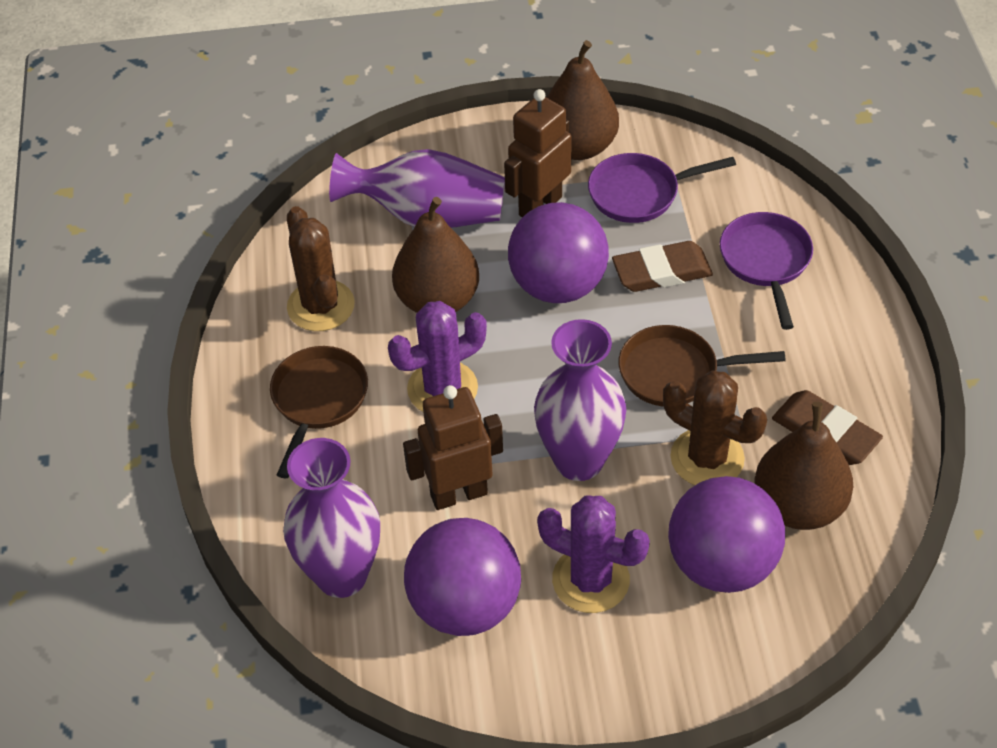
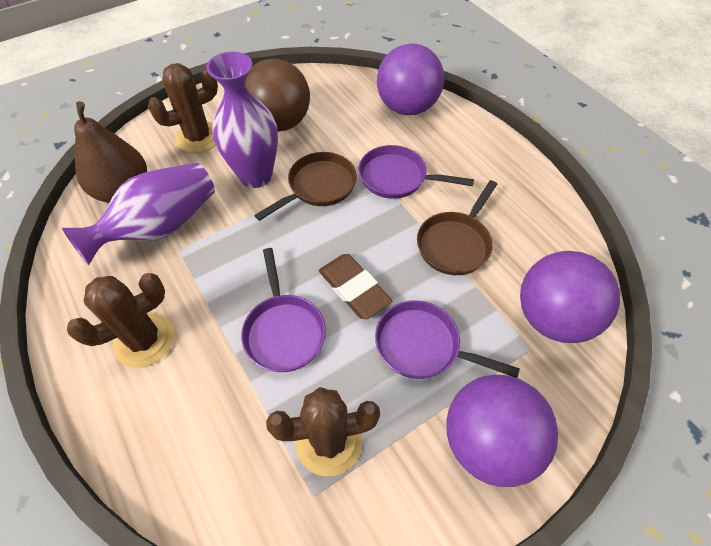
brown ball: 0 -> 1
brown cactus: 2 -> 3
brown eraser: 2 -> 1
brown pear: 3 -> 1
brown robot: 2 -> 0
purple cactus: 2 -> 0
purple pan: 2 -> 3
purple vase: 3 -> 2

